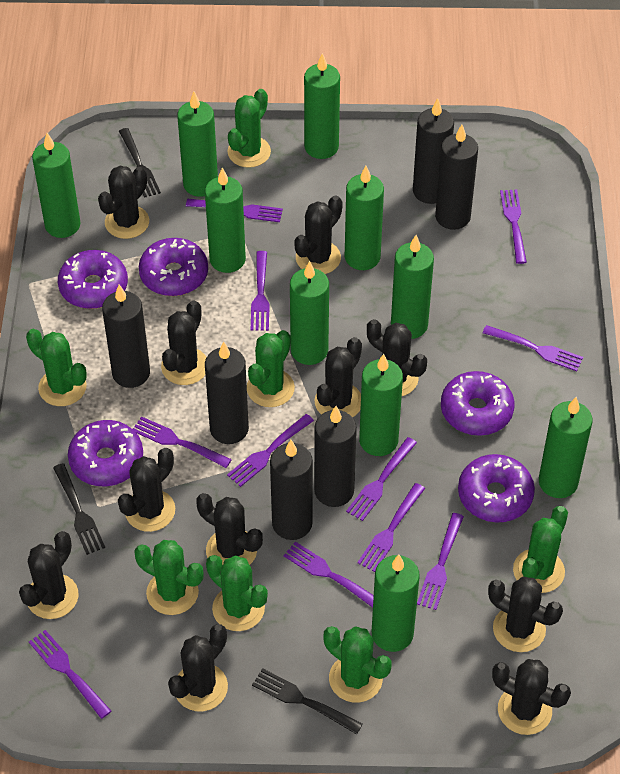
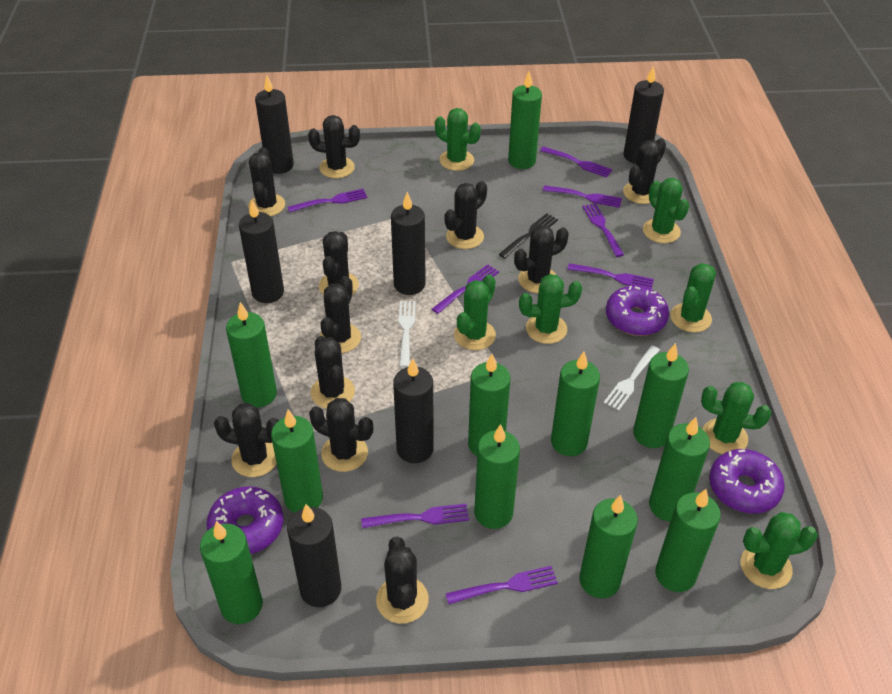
black fork: 3 -> 1
green candle: 10 -> 11
purple donut: 5 -> 3
purple fork: 11 -> 8
white fork: 0 -> 2

